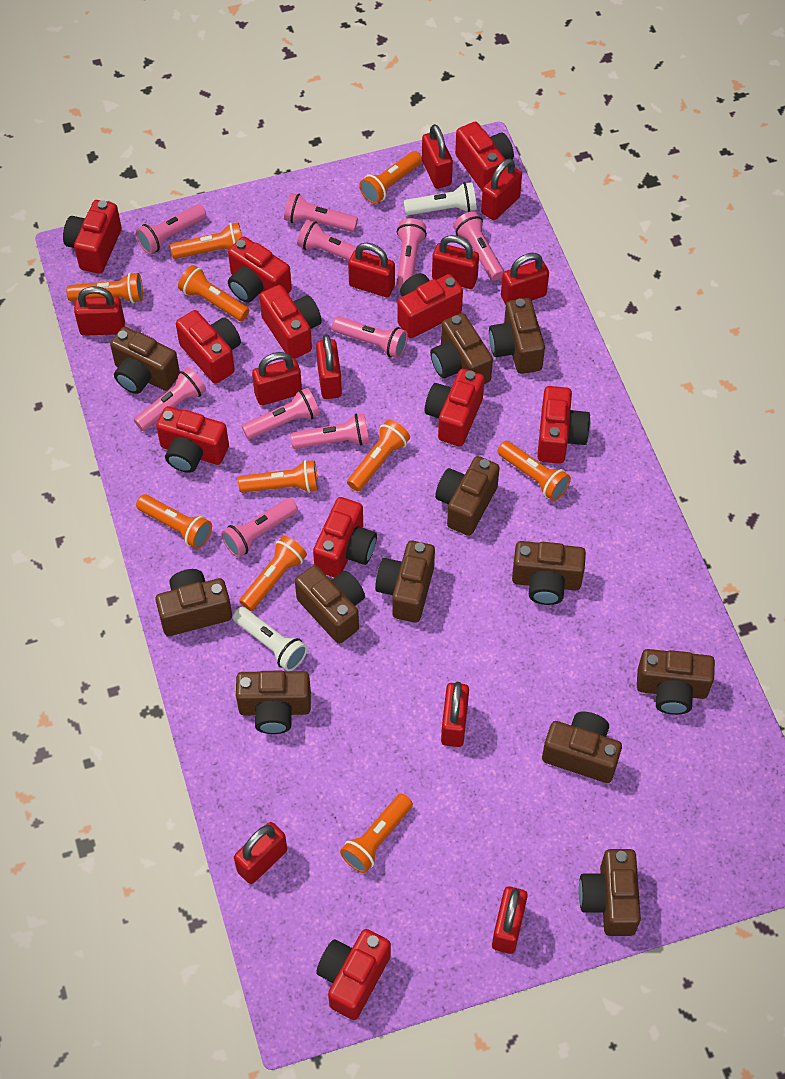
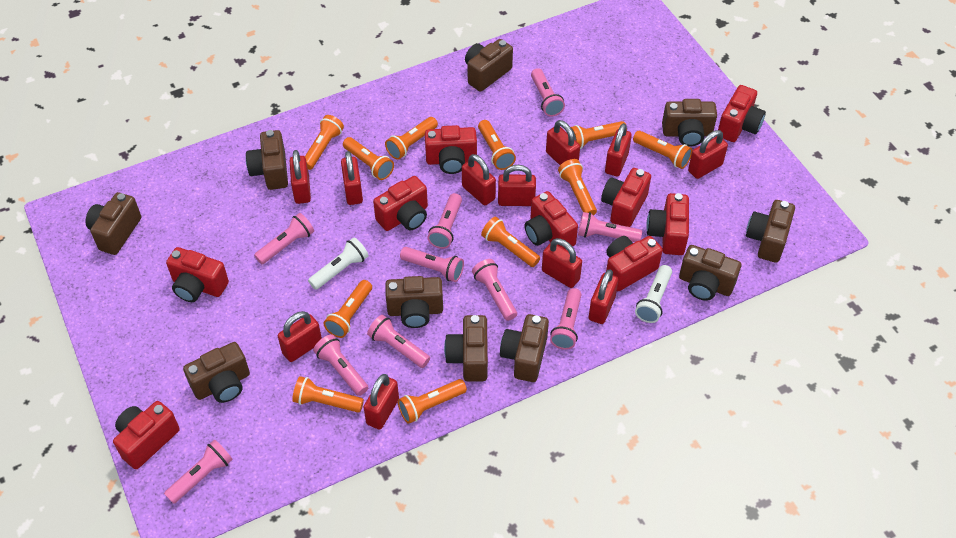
brown camera: 12 -> 10
orange flashlight: 10 -> 11
red camera: 11 -> 9

